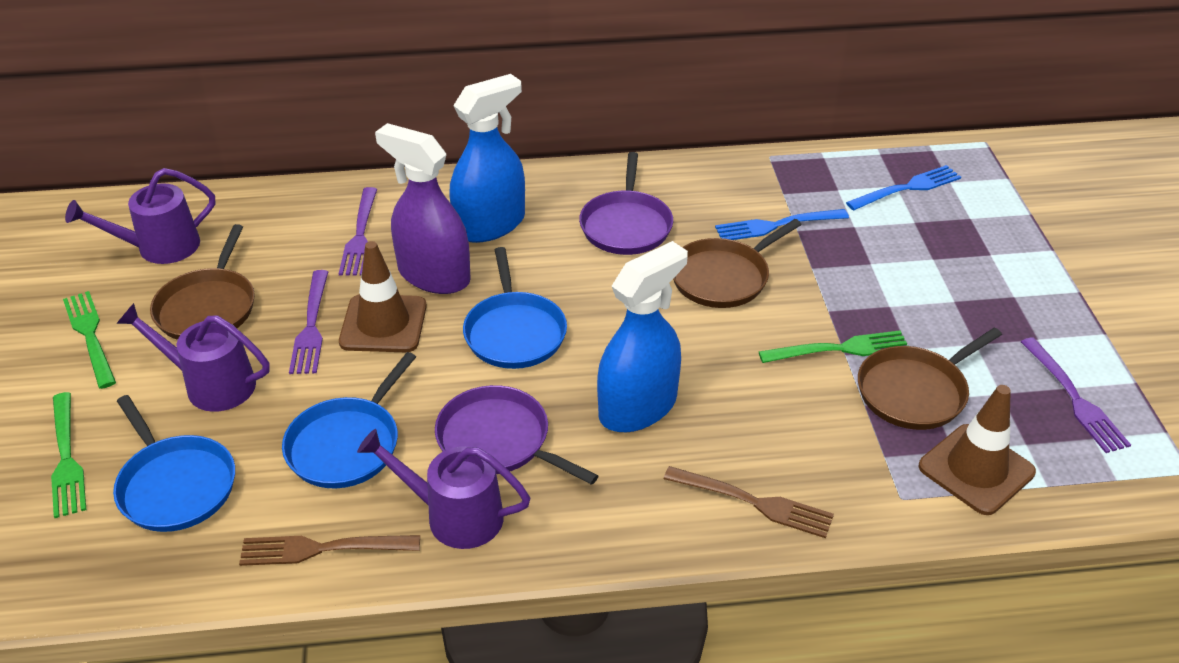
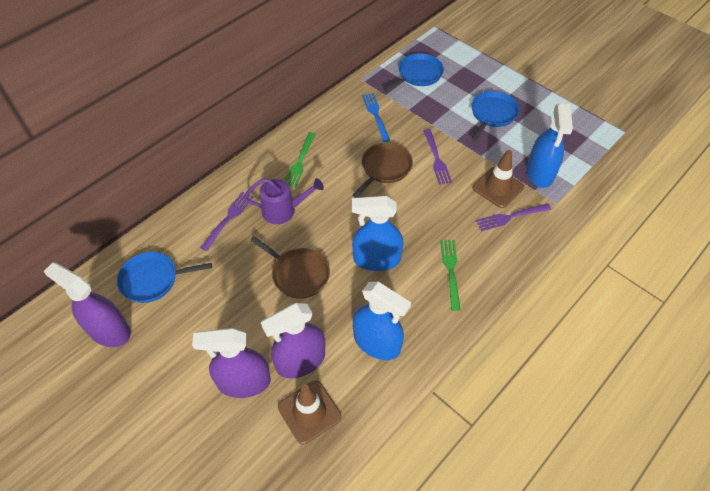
blue fork: 2 -> 1
blue spray bottle: 2 -> 3
brown fork: 2 -> 0
brown pan: 3 -> 2
green fork: 3 -> 2
purple pan: 2 -> 0
purple spray bottle: 1 -> 3
purple watering can: 3 -> 1

